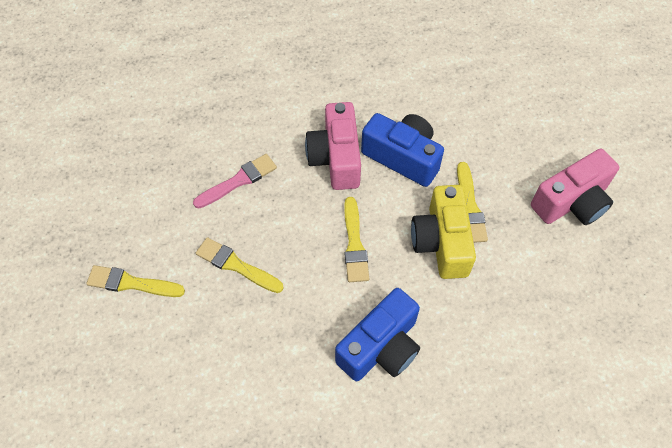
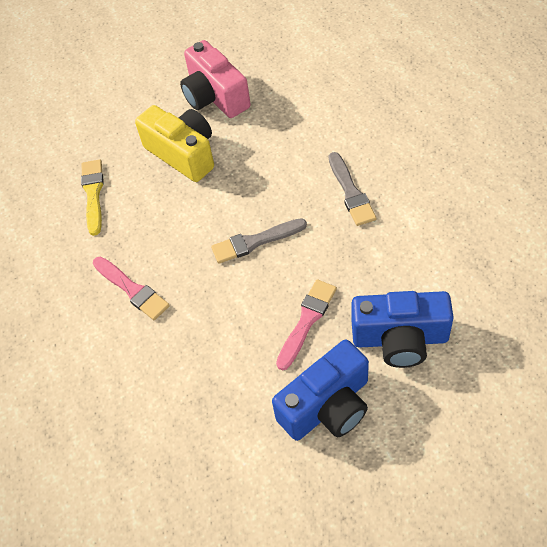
grey brush: 0 -> 2
pink brush: 1 -> 2
pink camera: 2 -> 1
yellow brush: 4 -> 1

